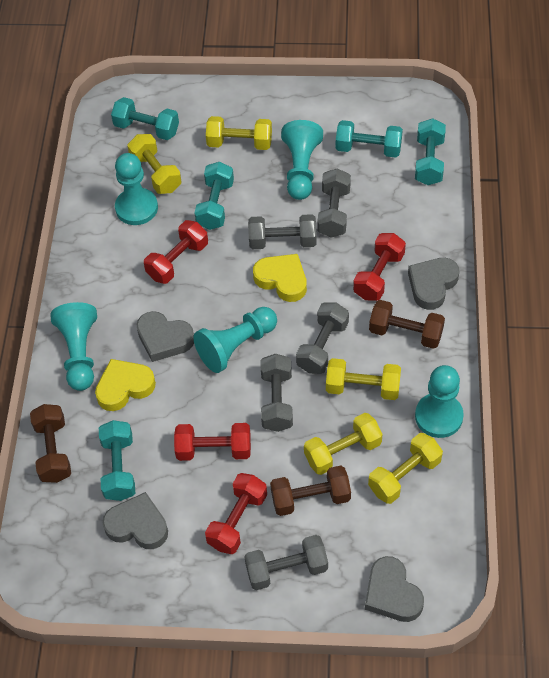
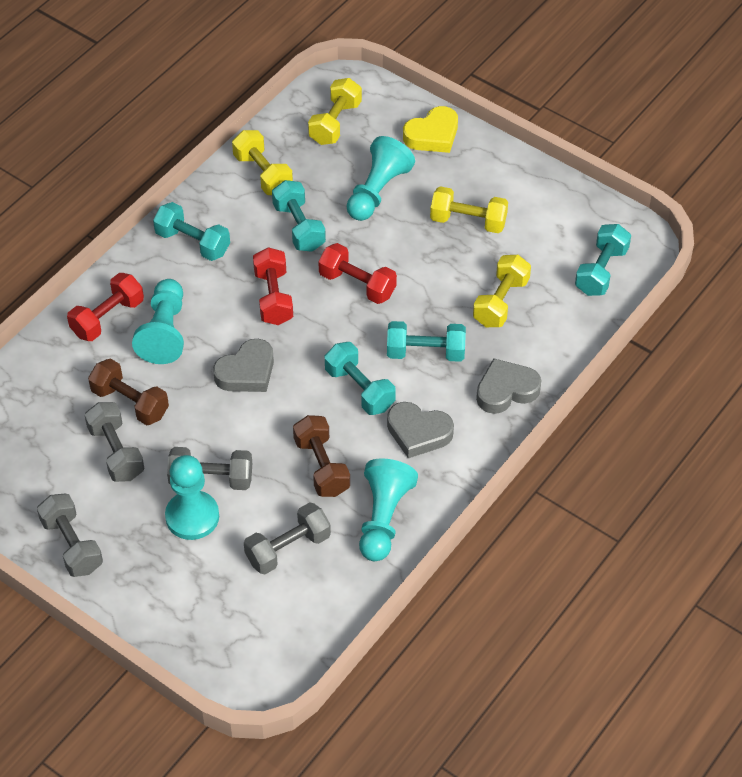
brown dumbbell: 3 -> 2
grey dumbbell: 5 -> 4
grey heart: 4 -> 3
red dumbbell: 4 -> 3
turquoise pawn: 5 -> 4
yellow dumbbell: 5 -> 4
yellow heart: 2 -> 1

